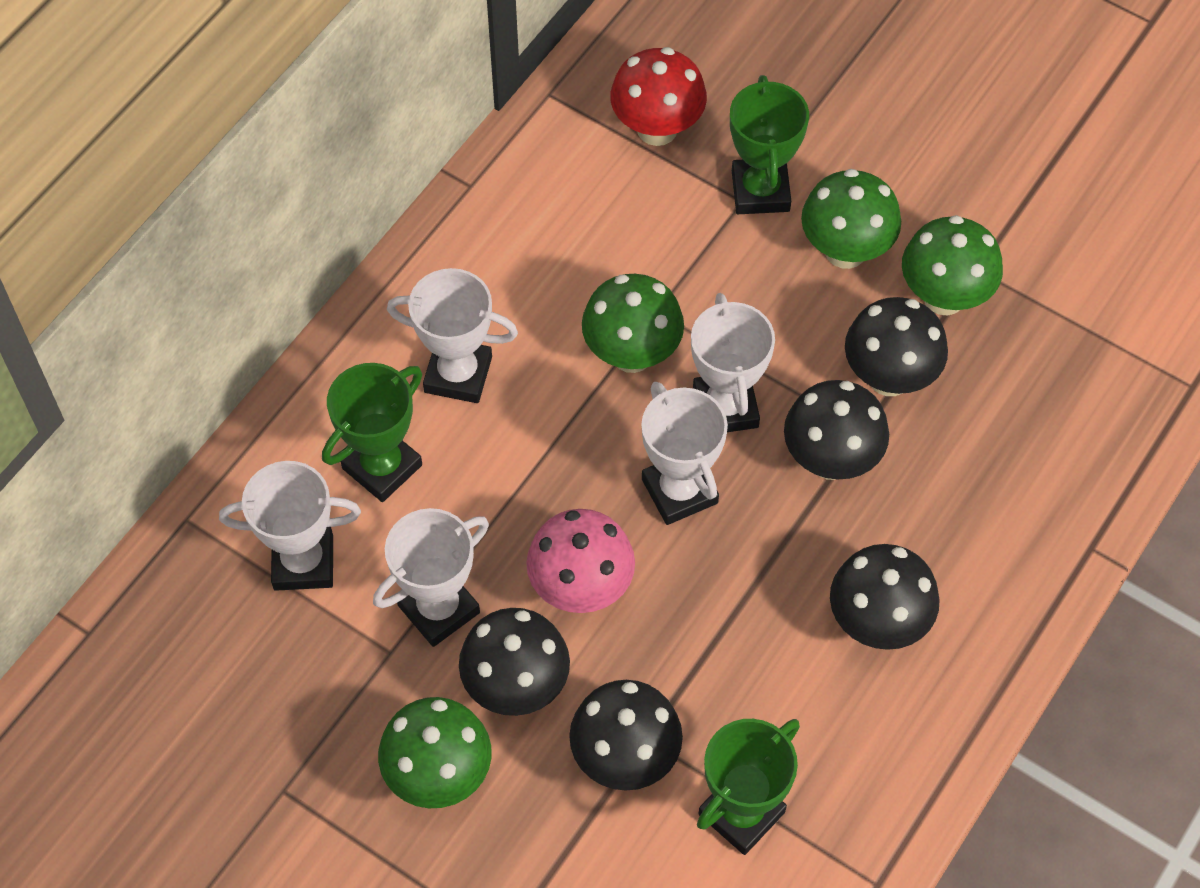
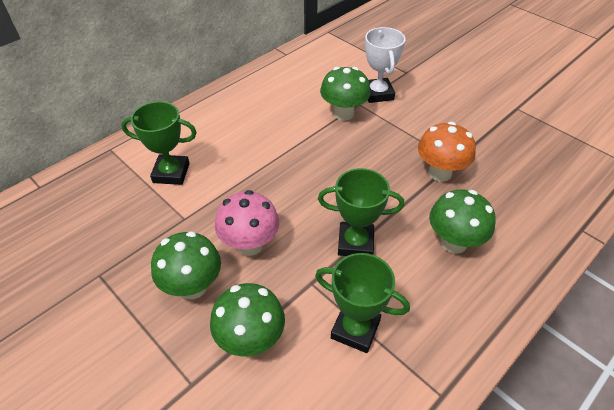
black mushroom: 5 -> 0
orange mushroom: 0 -> 1
red mushroom: 1 -> 0
white trophy: 5 -> 1

